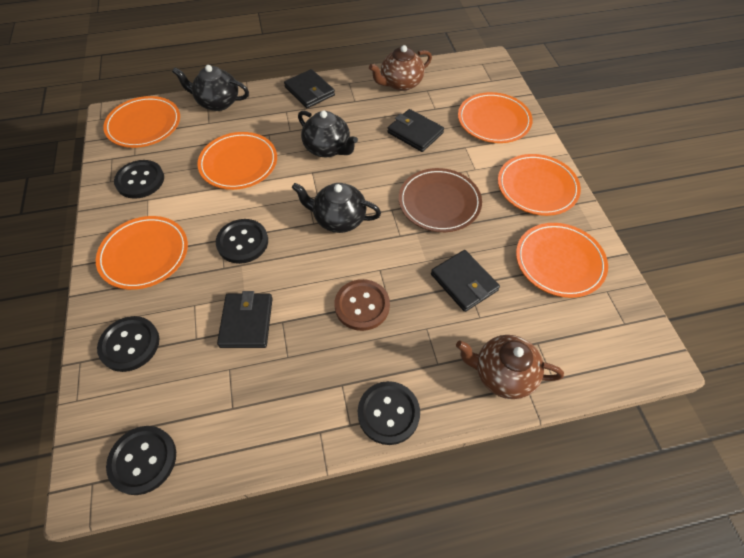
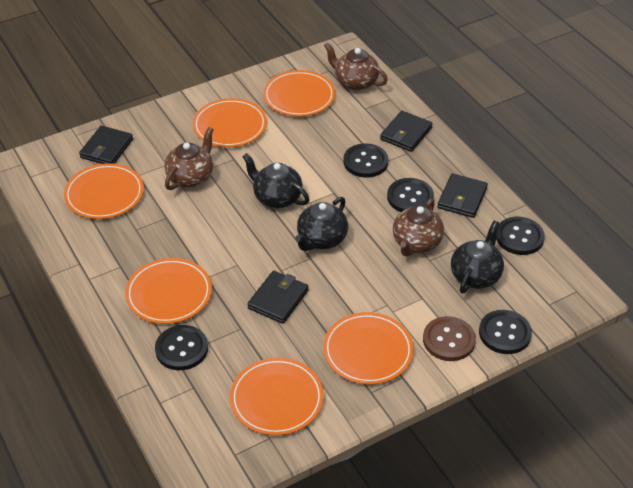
brown plate: 1 -> 0
brown teapot: 2 -> 3

